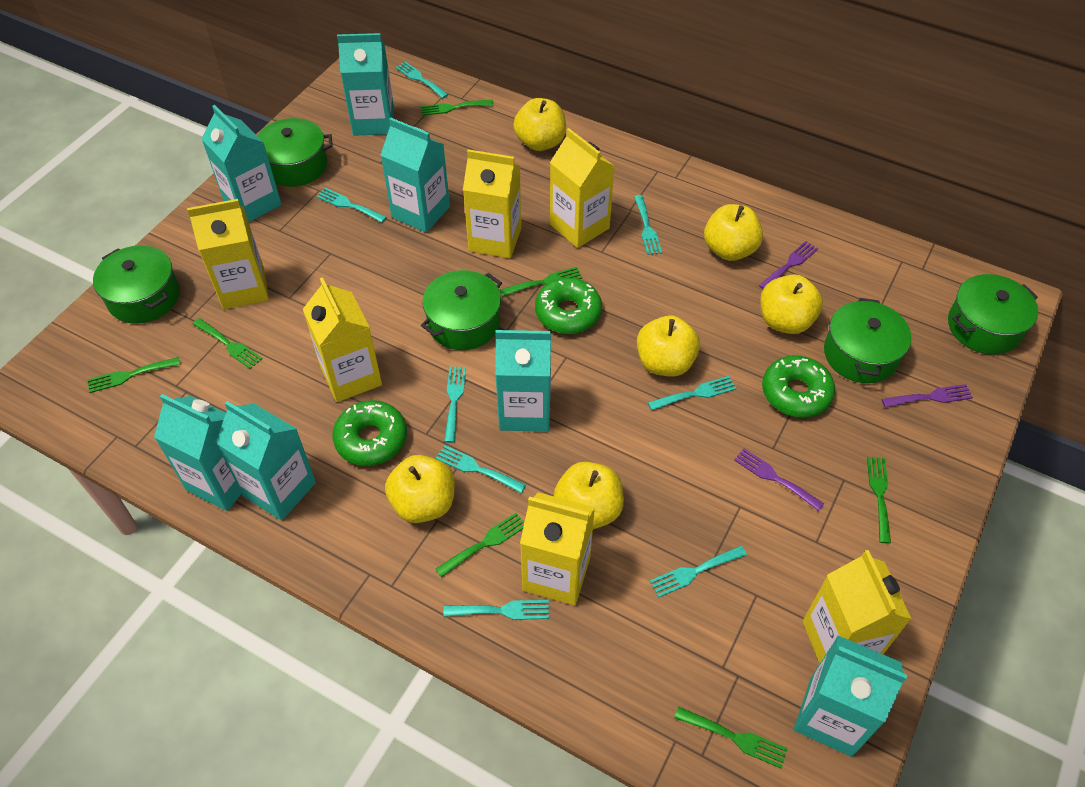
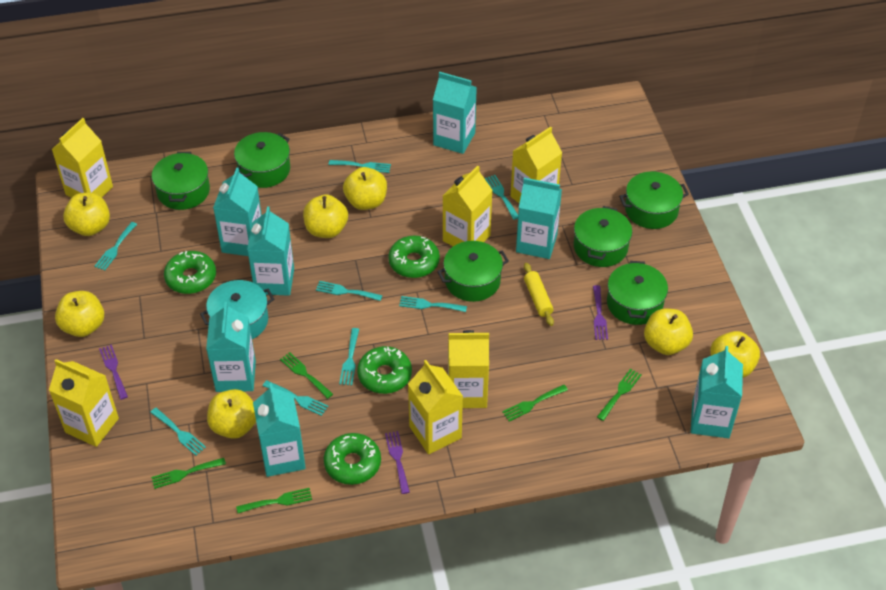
green donut: 3 -> 4
green fork: 7 -> 5
green pot: 5 -> 6
turquoise pot: 0 -> 1
yellow apple: 6 -> 7
yellow rolling pin: 0 -> 1

